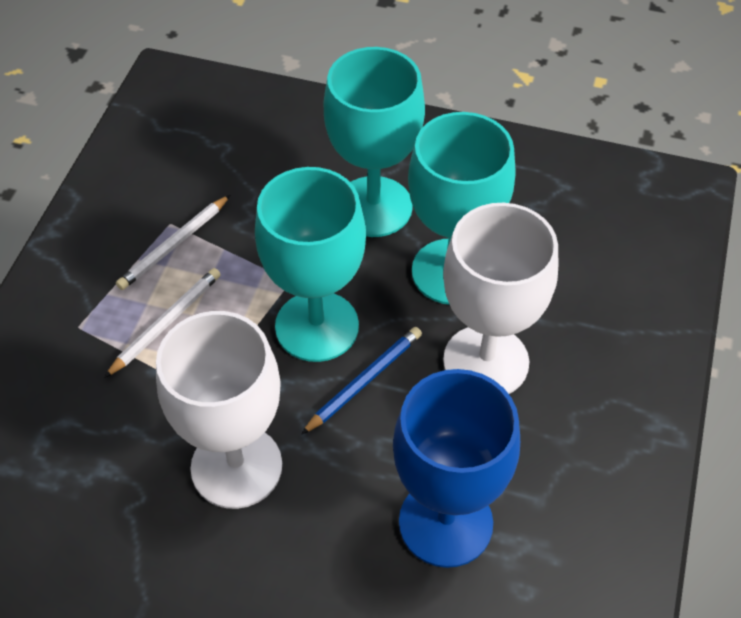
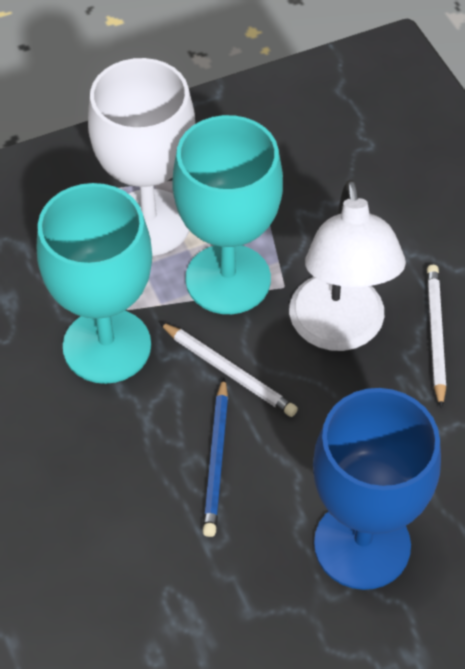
turquoise goblet: 3 -> 2
white goblet: 2 -> 1
white lamp: 0 -> 1

